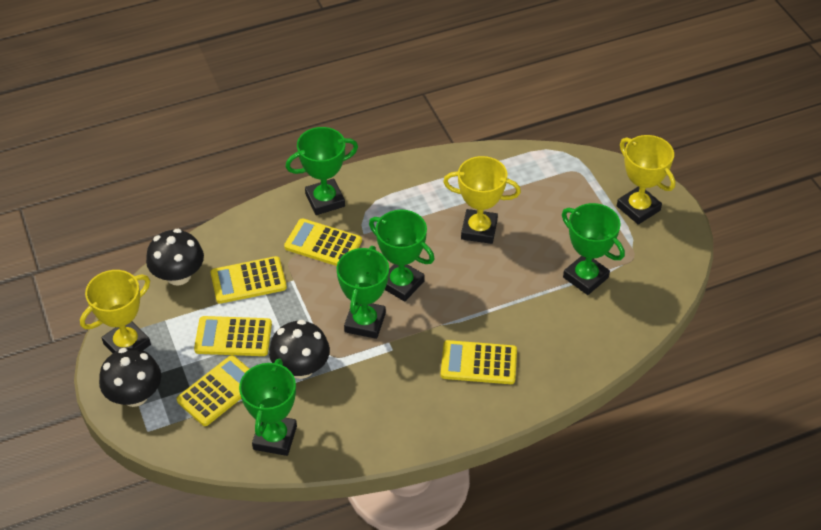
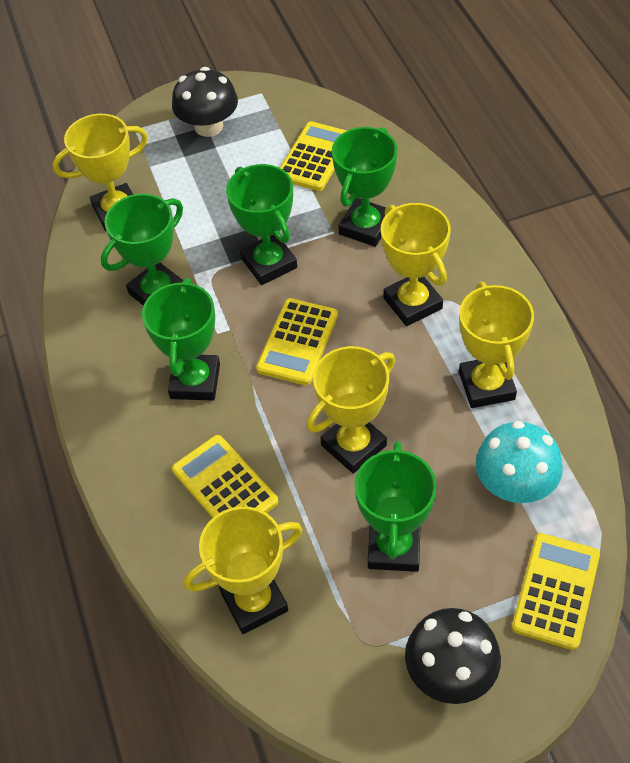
black mushroom: 3 -> 2
turquoise mushroom: 0 -> 1
yellow calculator: 5 -> 4
yellow trophy: 3 -> 5

